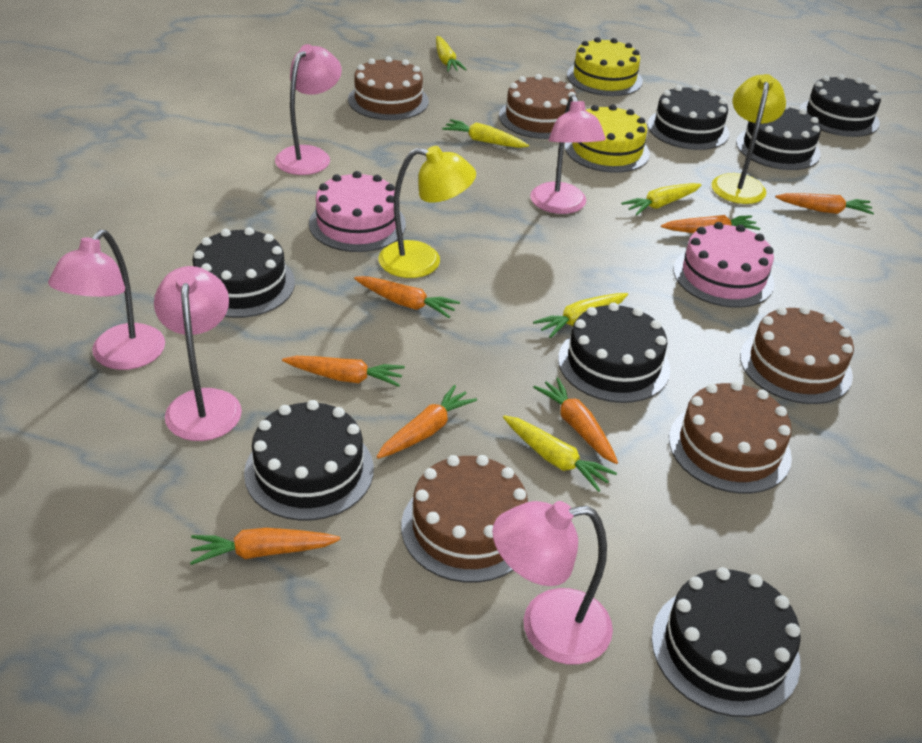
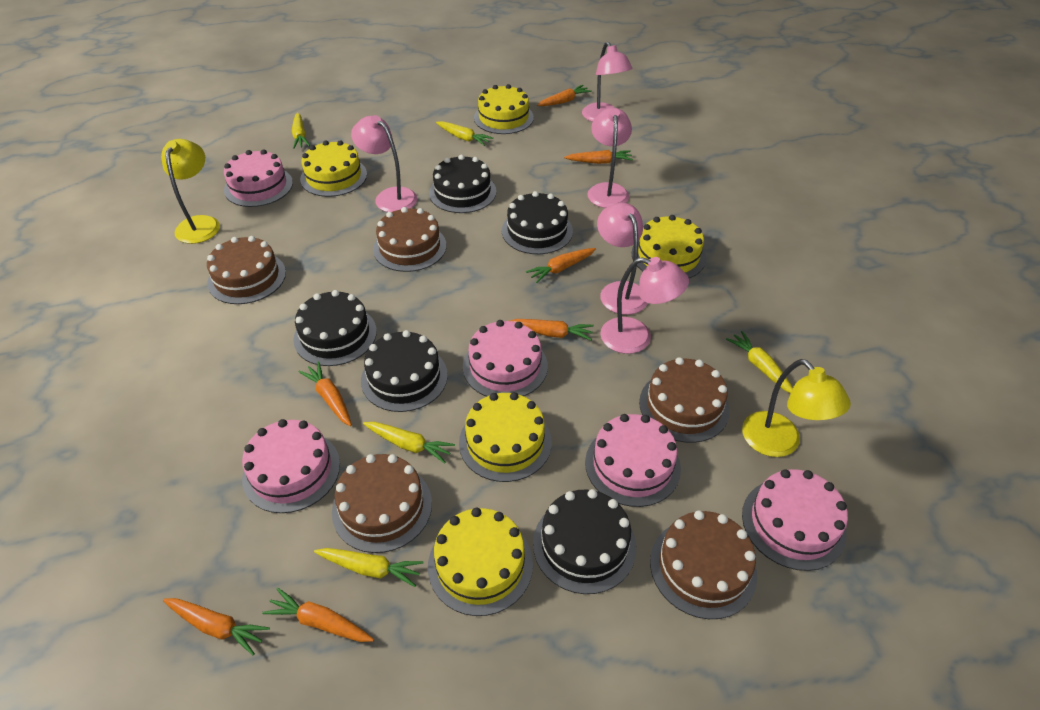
black cake: 7 -> 5
pink cake: 2 -> 5
yellow cake: 2 -> 5

